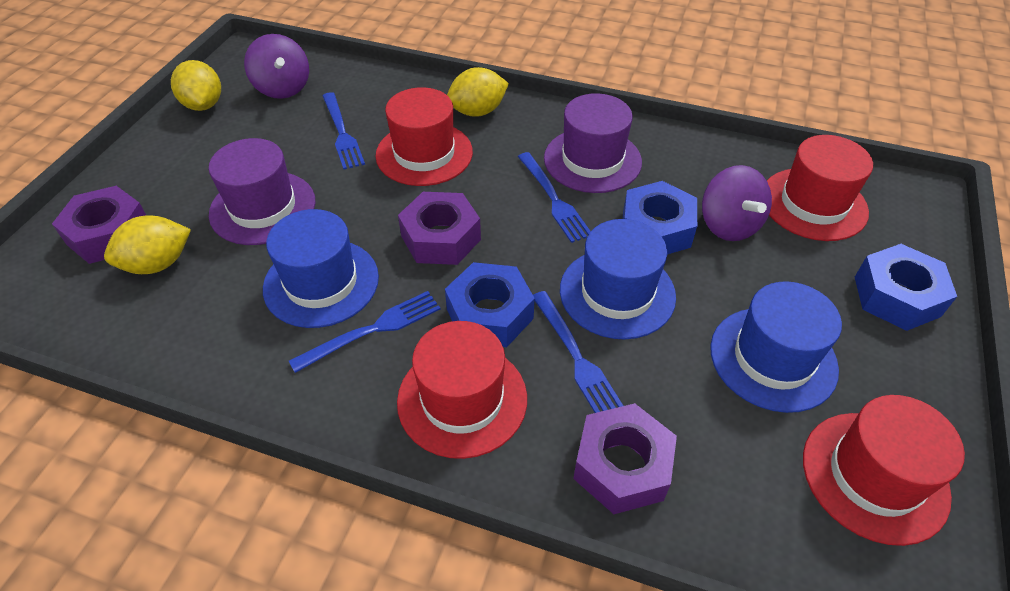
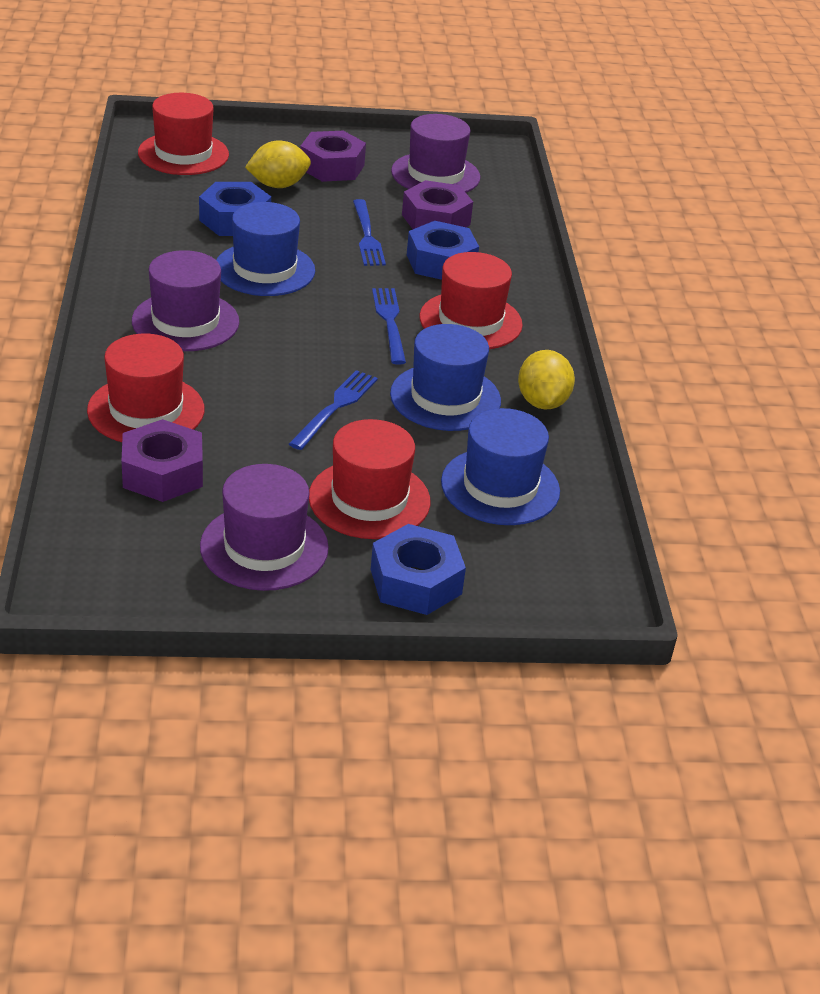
blue fork: 4 -> 3
purple hat: 2 -> 3
purple spinning top: 2 -> 0
yellow lemon: 3 -> 2

